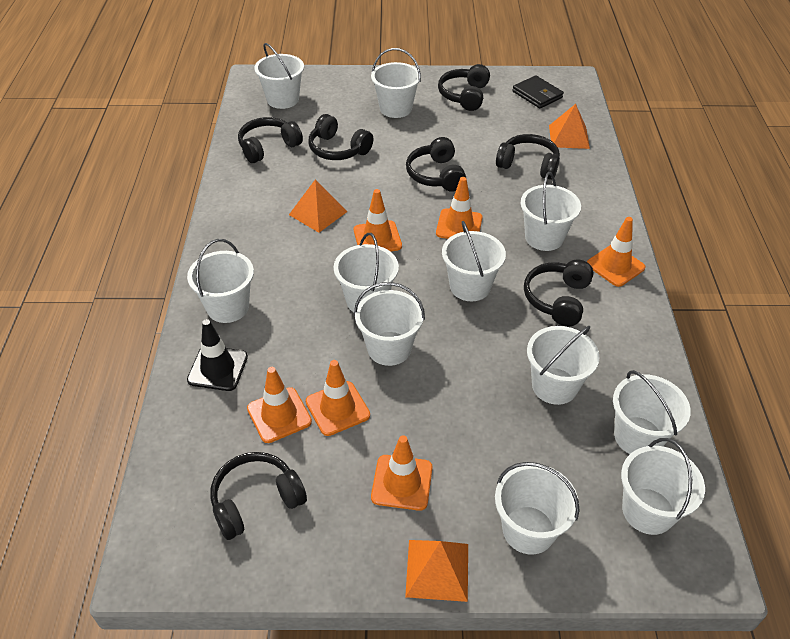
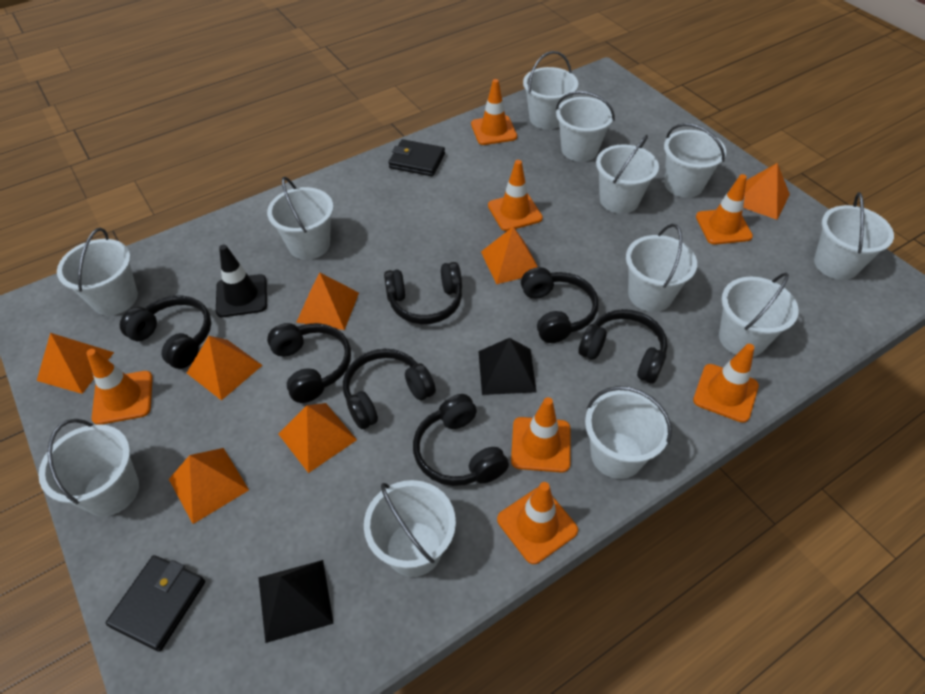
black pyramid: 0 -> 2
black wallet: 1 -> 2
orange pyramid: 3 -> 7
orange traffic cone: 6 -> 7
white bucket: 11 -> 12

